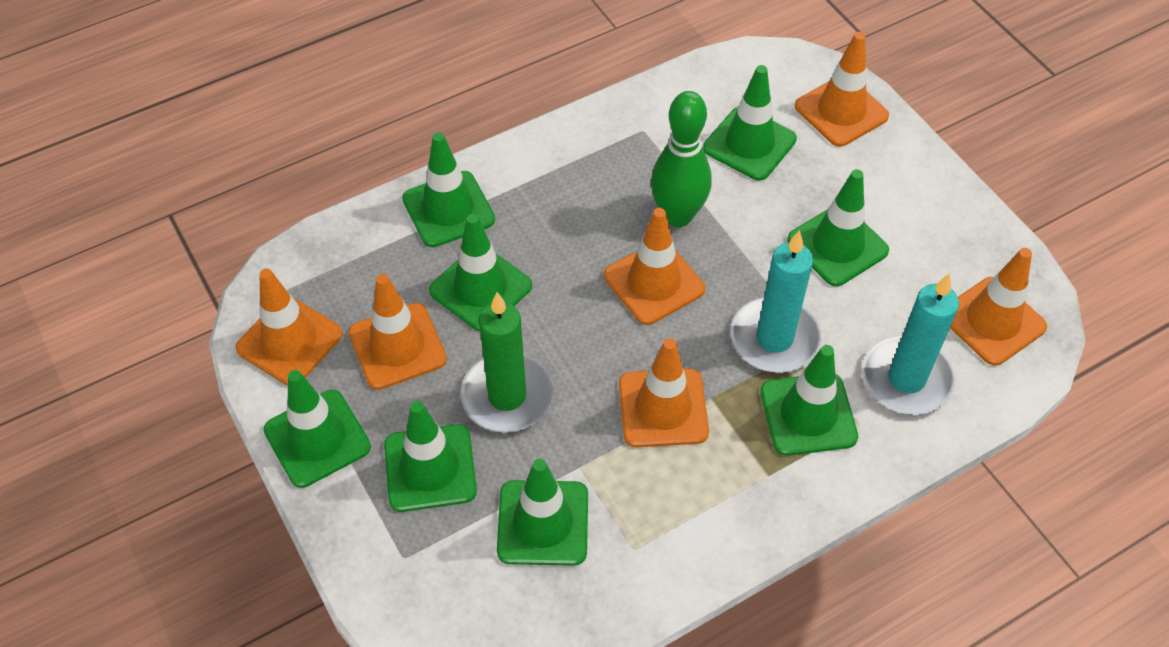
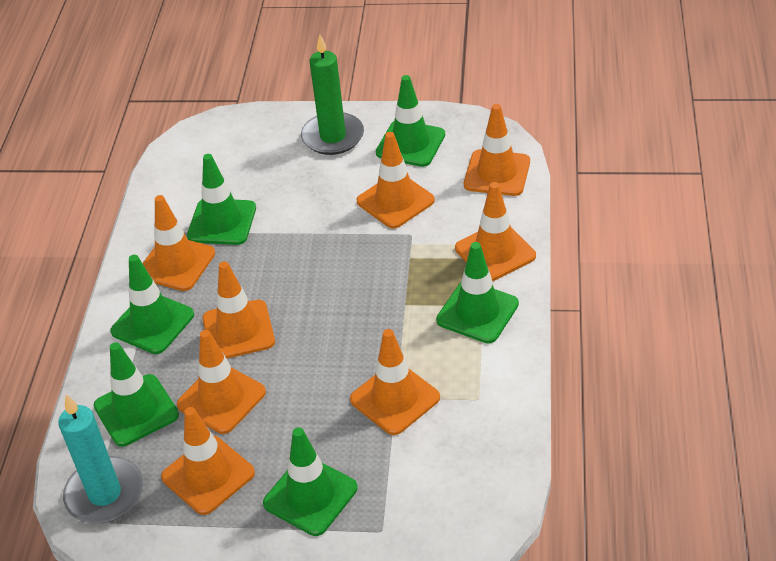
green bowling pin: 1 -> 0
green traffic cone: 8 -> 6
orange traffic cone: 6 -> 8
turquoise candle: 2 -> 1

